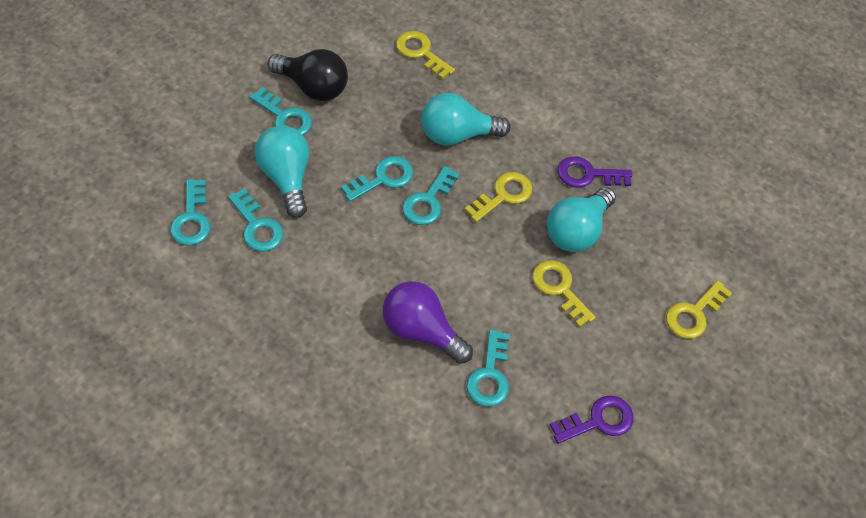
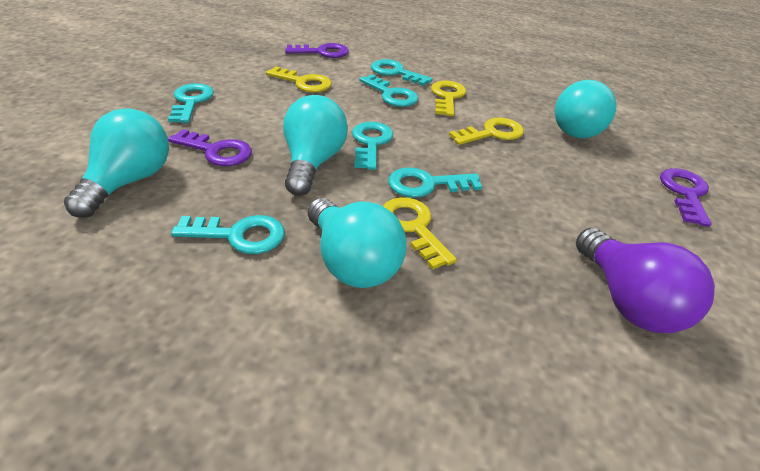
black light bulb: 1 -> 0
purple key: 2 -> 3
turquoise light bulb: 3 -> 4

